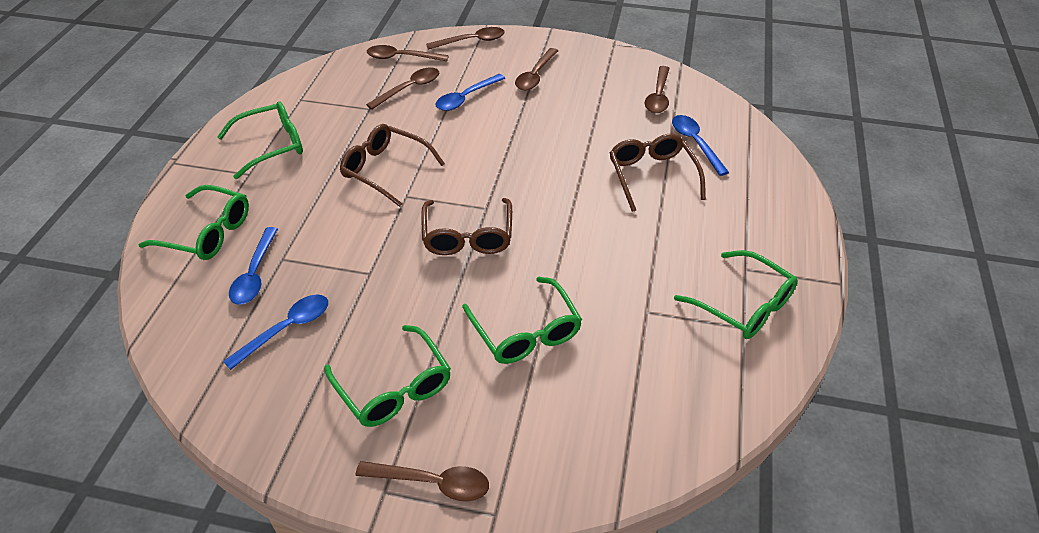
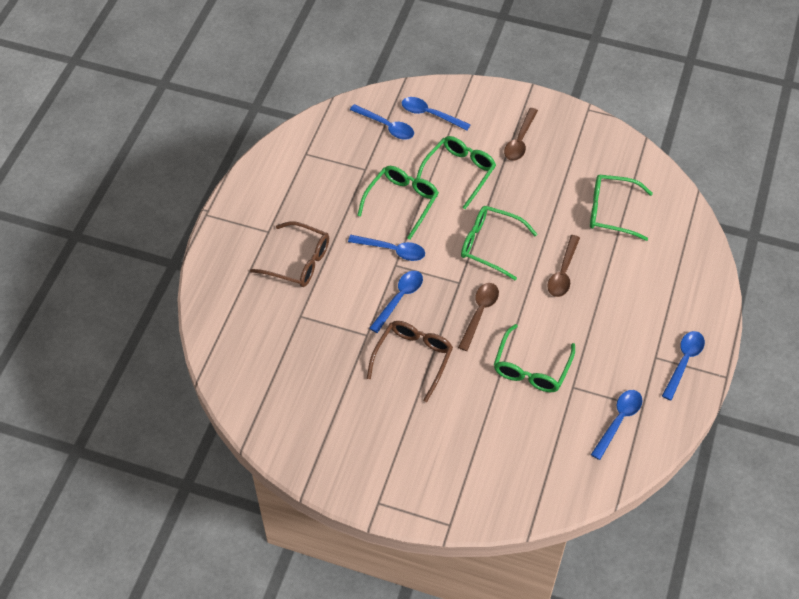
blue spoon: 4 -> 6
brown glasses: 3 -> 2
brown spoon: 6 -> 3

